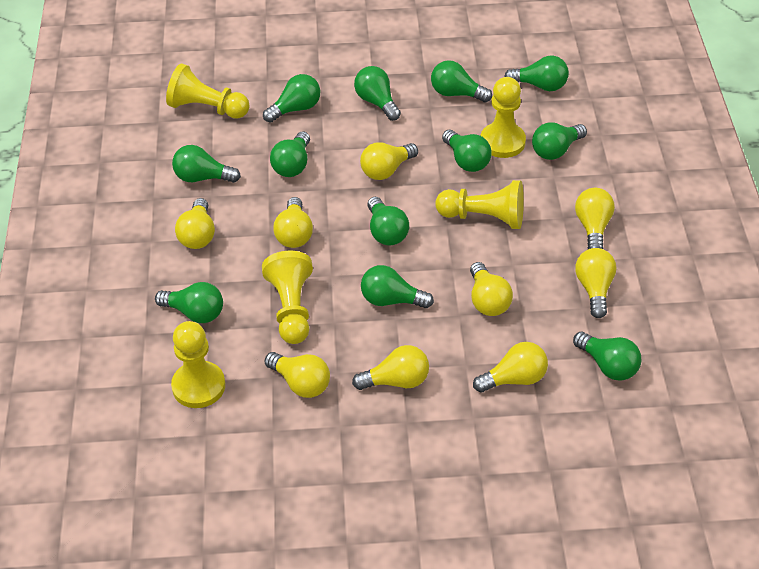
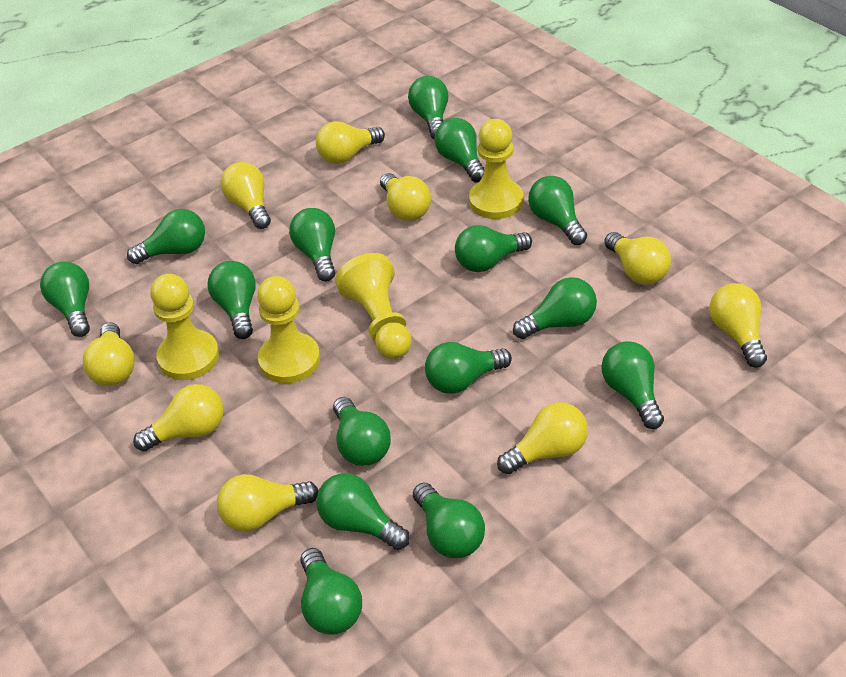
green light bulb: 12 -> 15
yellow pawn: 5 -> 4

